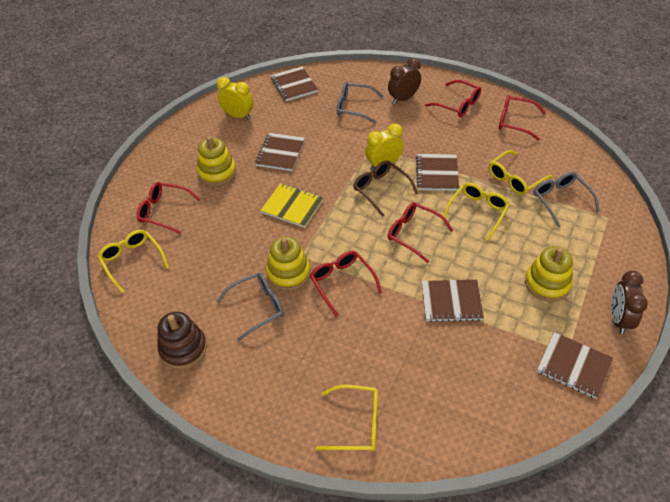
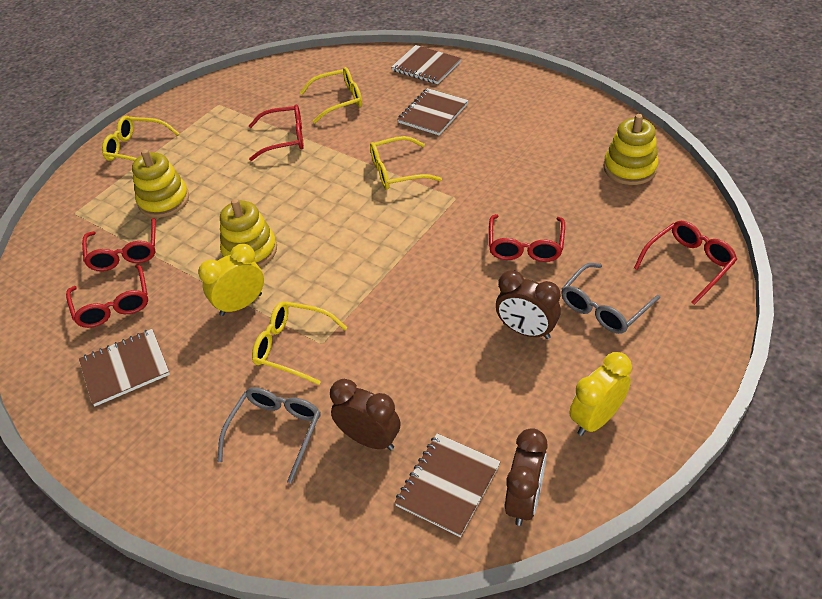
brown clock: 2 -> 3
brown glasses: 1 -> 0
brown notebook: 5 -> 4
brown stacking toy: 1 -> 0
grey glasses: 3 -> 2
yellow notebook: 1 -> 0

